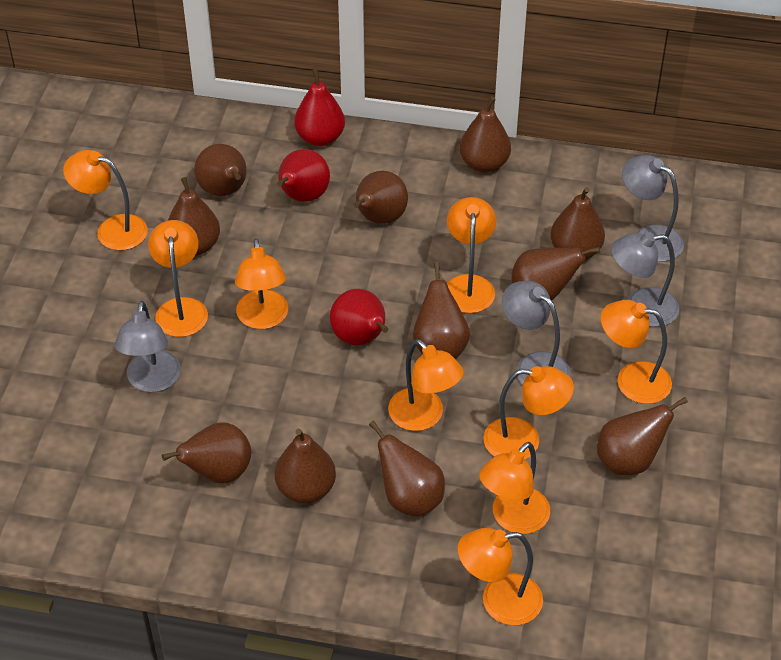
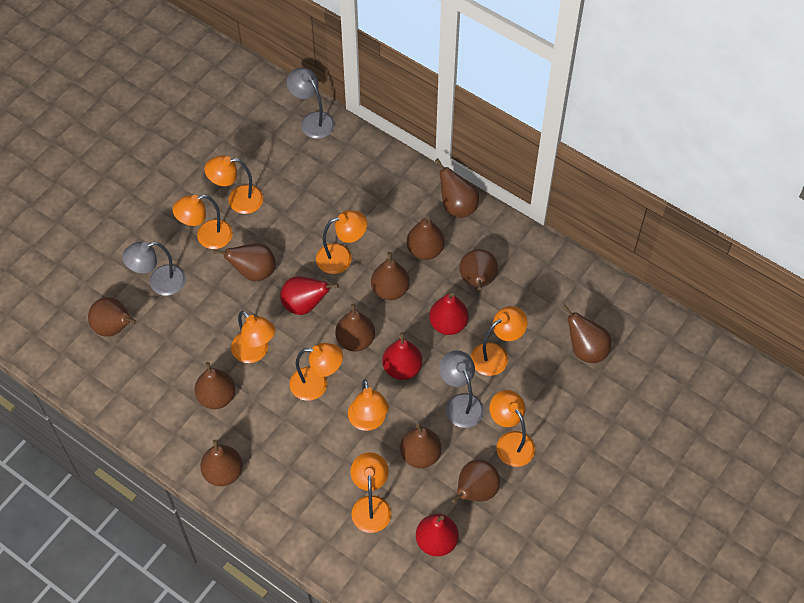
brown pear: 11 -> 12
grey lamp: 4 -> 3
red pear: 3 -> 4

